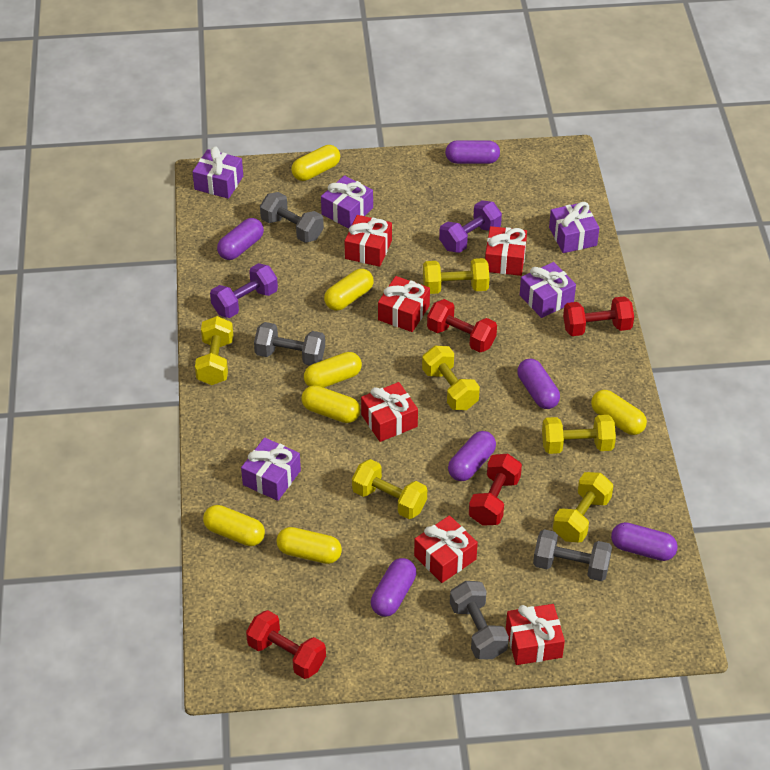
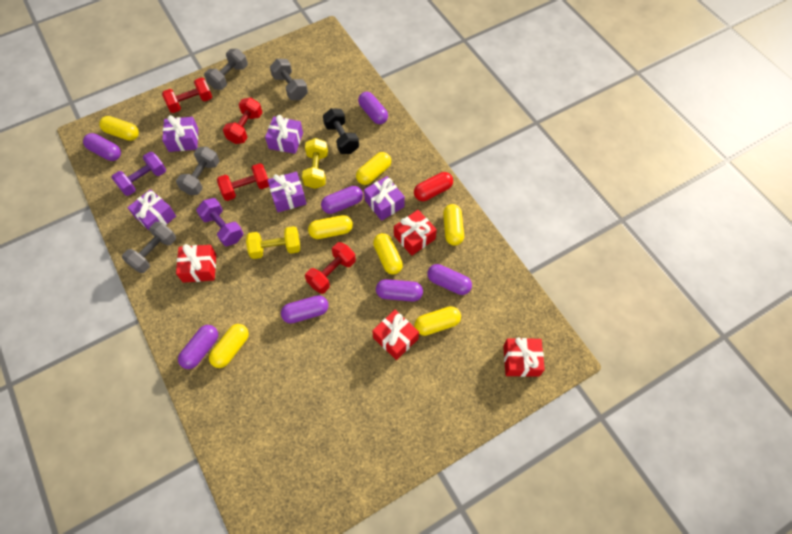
black dumbbell: 0 -> 1
purple capsule: 6 -> 7
red capsule: 0 -> 1
red gift: 6 -> 4
yellow dumbbell: 6 -> 2

